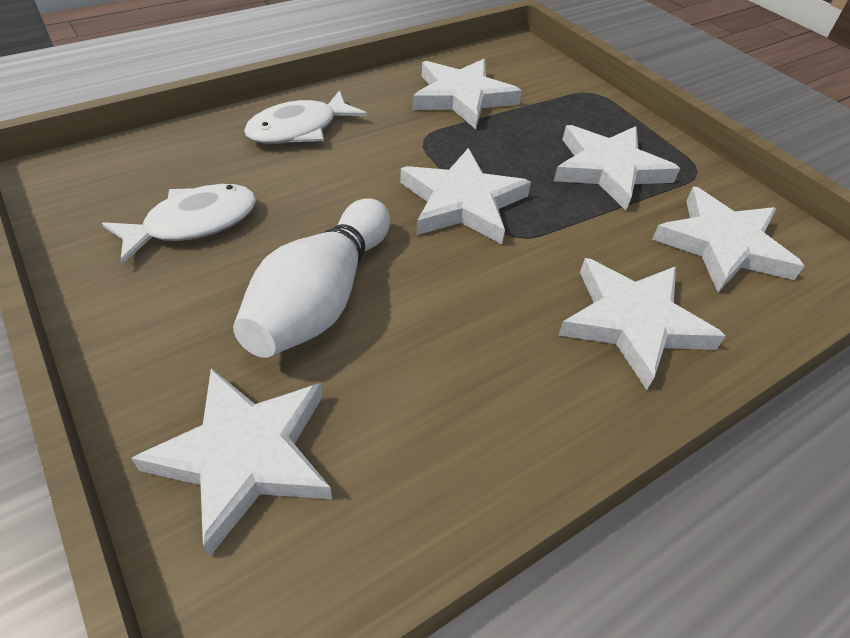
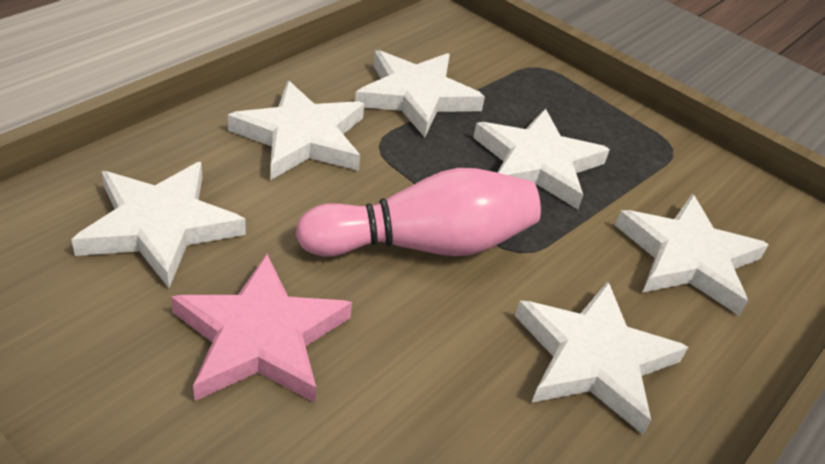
pink bowling pin: 0 -> 1
pink star: 0 -> 1
white bowling pin: 1 -> 0
white fish: 2 -> 0

